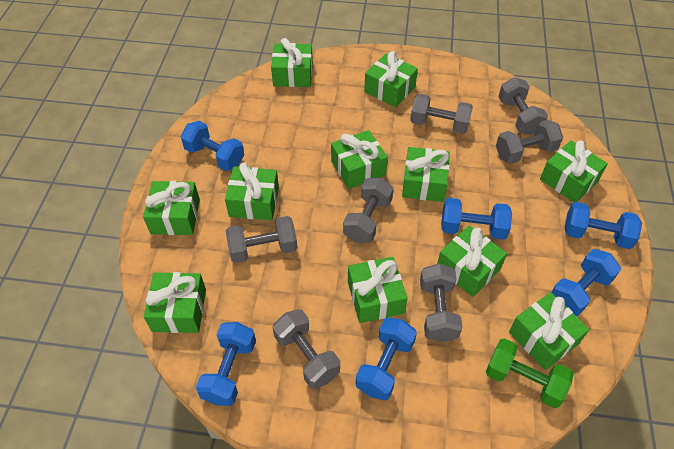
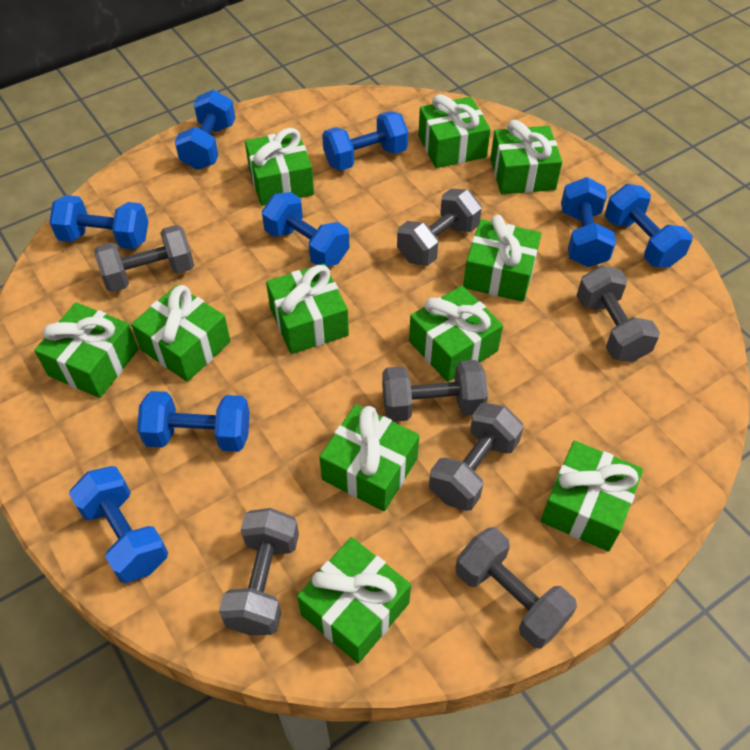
blue dumbbell: 6 -> 8
green dumbbell: 1 -> 0

